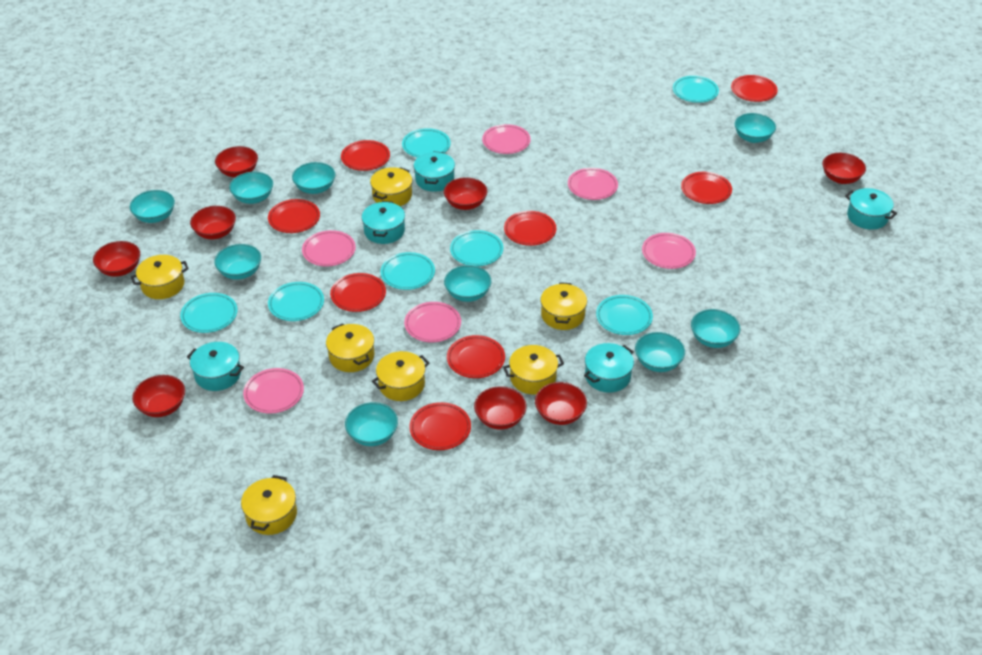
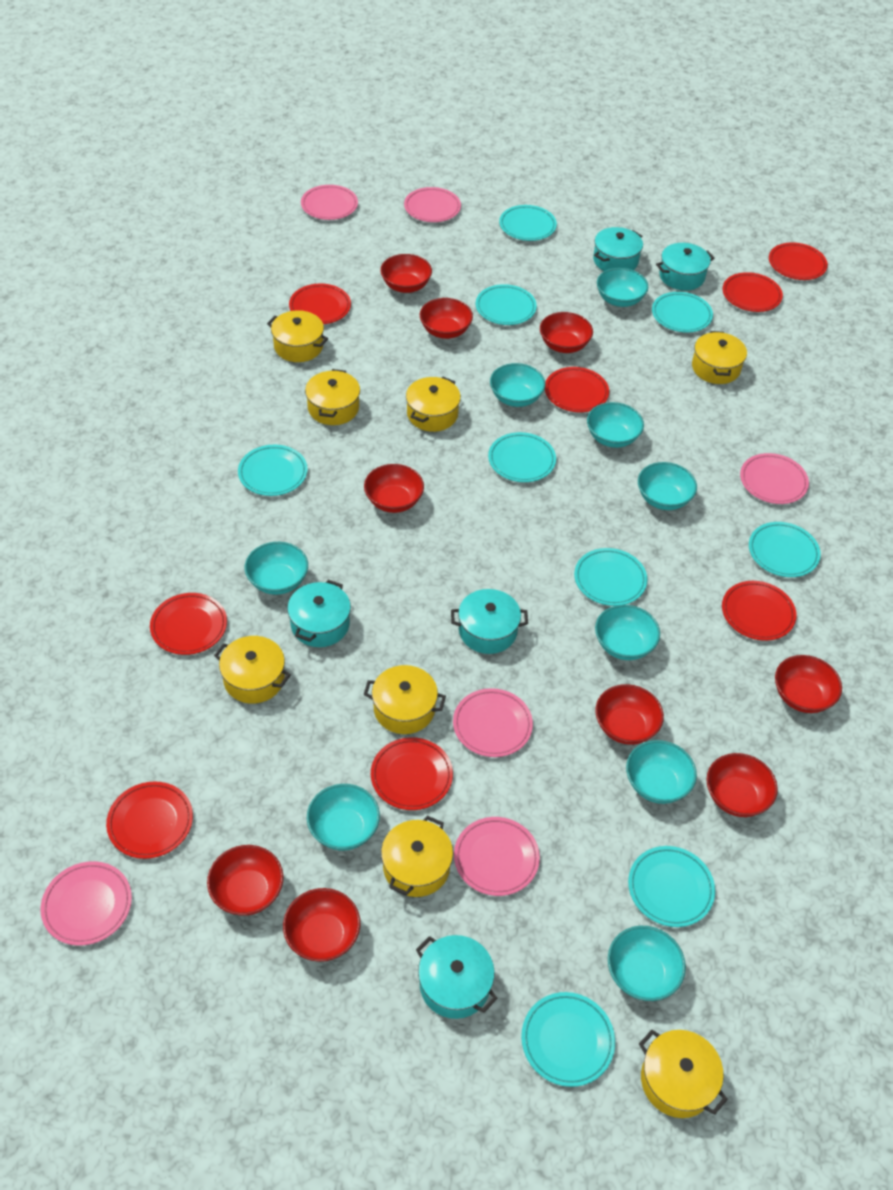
red bowl: 8 -> 9
turquoise plate: 7 -> 9
yellow pot: 7 -> 8

